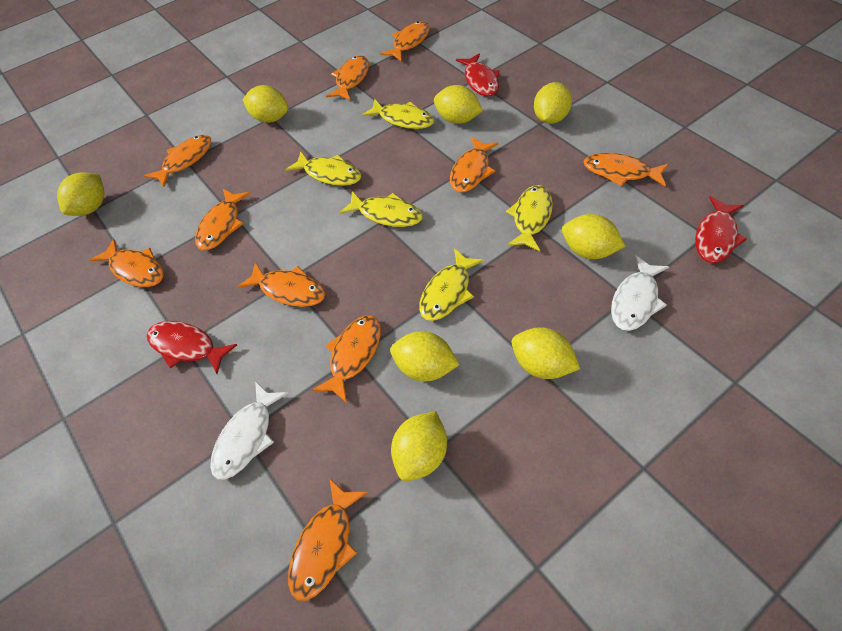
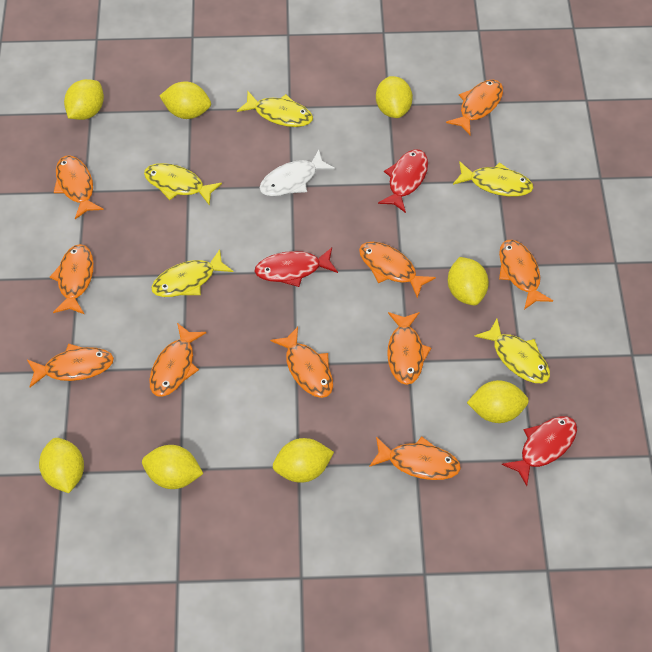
white fish: 2 -> 1

